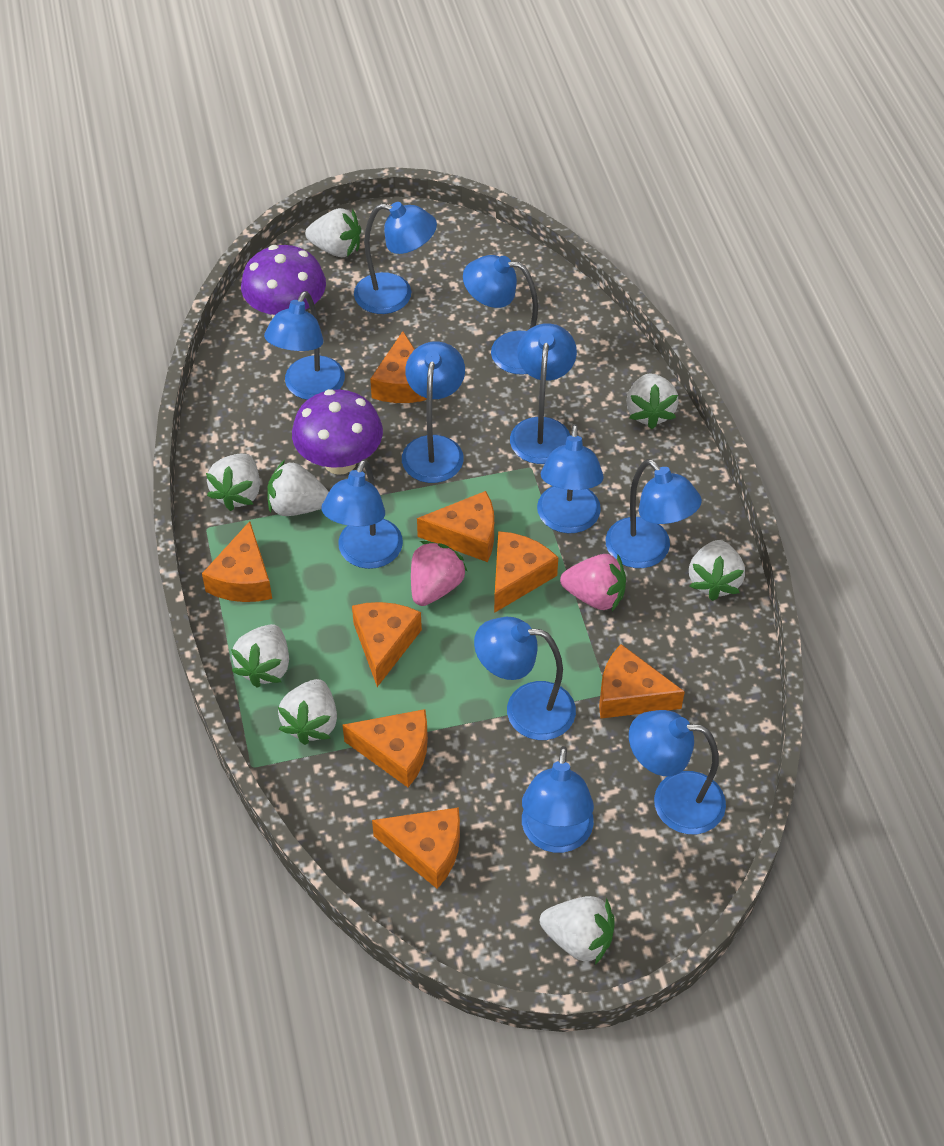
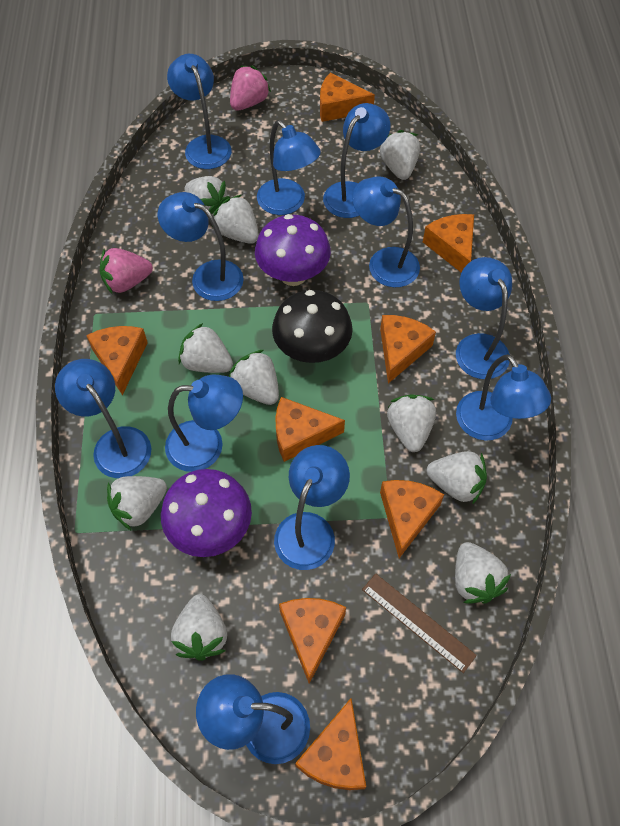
black mushroom: 0 -> 1
brown ruler: 0 -> 1
white strawberry: 8 -> 10

